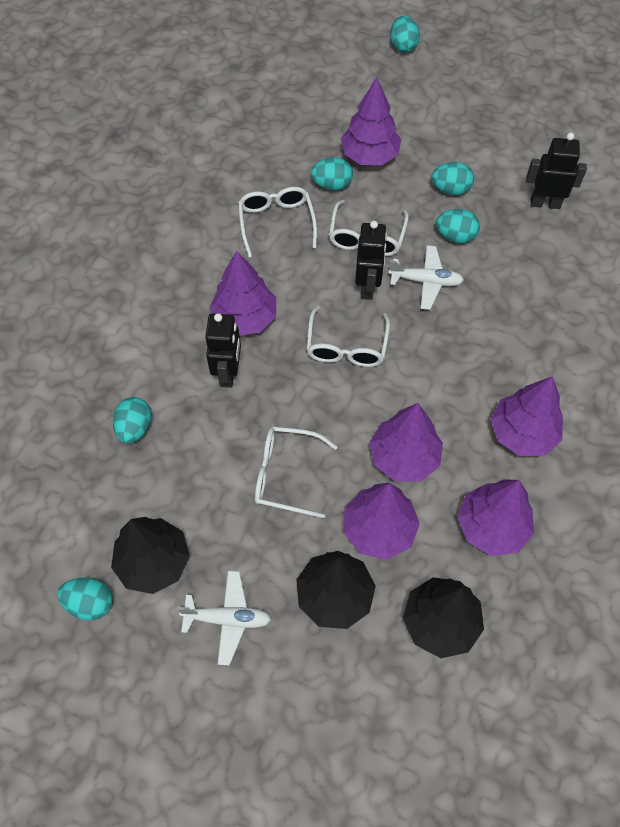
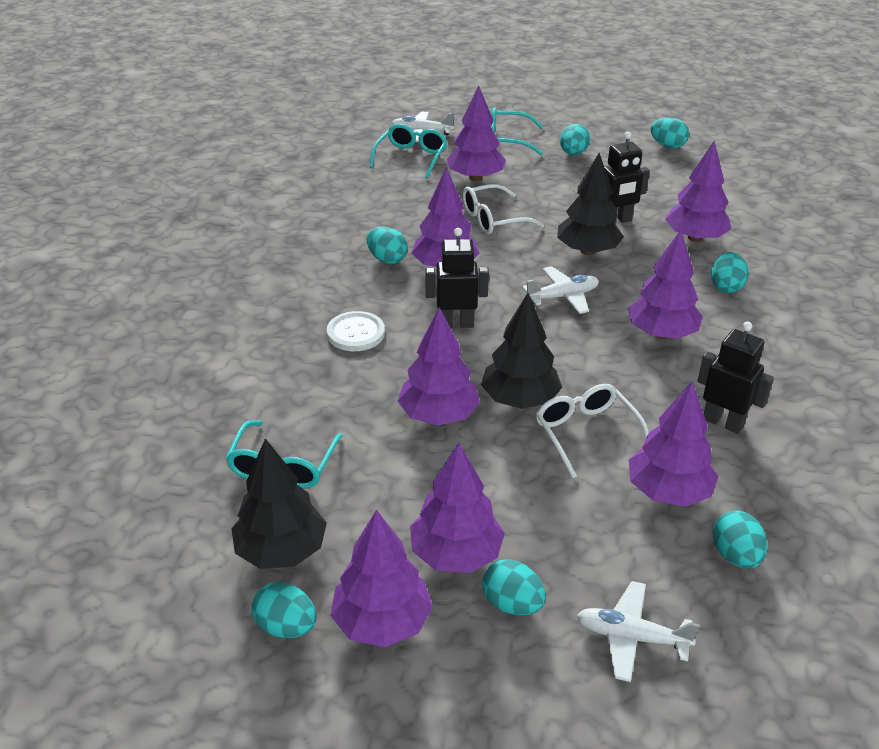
purple tree: 6 -> 8
turquoise egg: 6 -> 7
turquoise glasses: 0 -> 3
white button: 0 -> 1
white glasses: 4 -> 2
white plane: 2 -> 3

